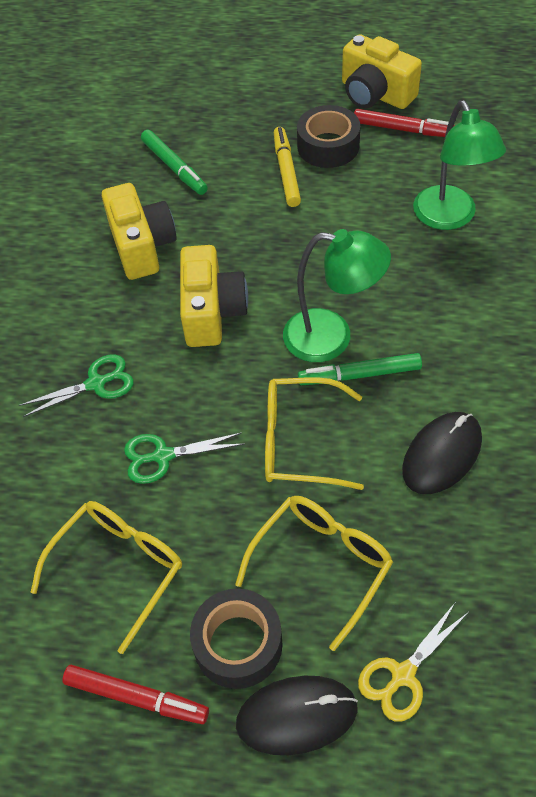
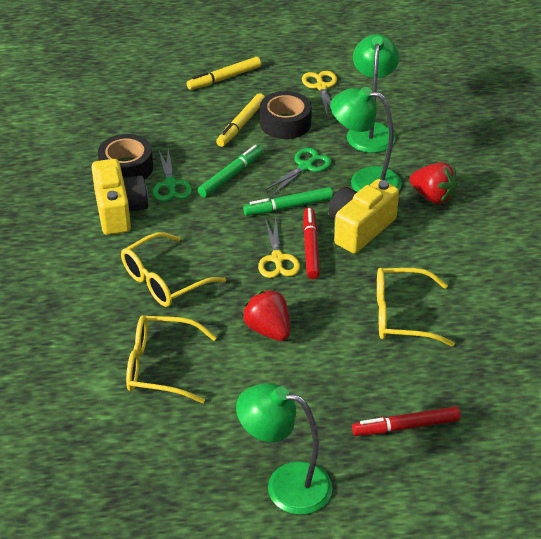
black mouse: 2 -> 0
green lamp: 2 -> 3
red strawberry: 0 -> 2
yellow camera: 3 -> 2
yellow marker: 1 -> 2
yellow scissors: 1 -> 2

